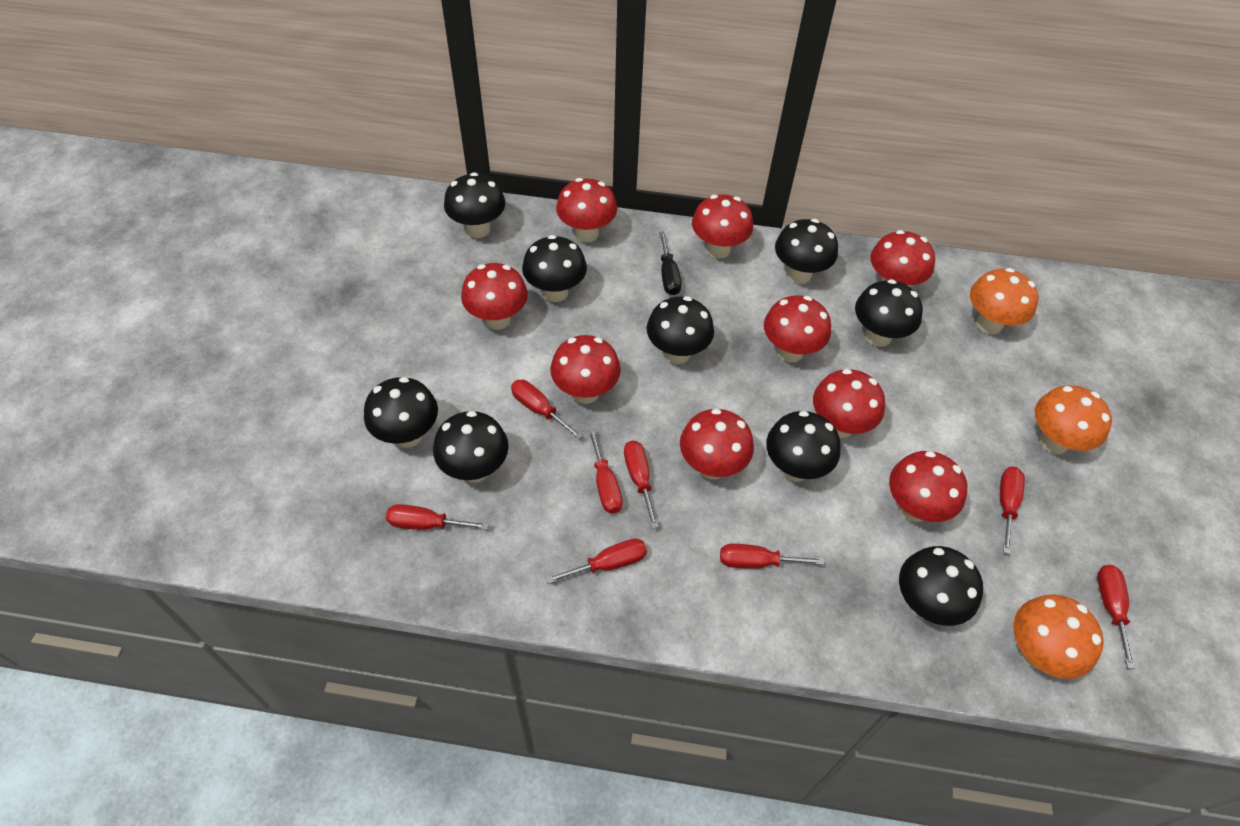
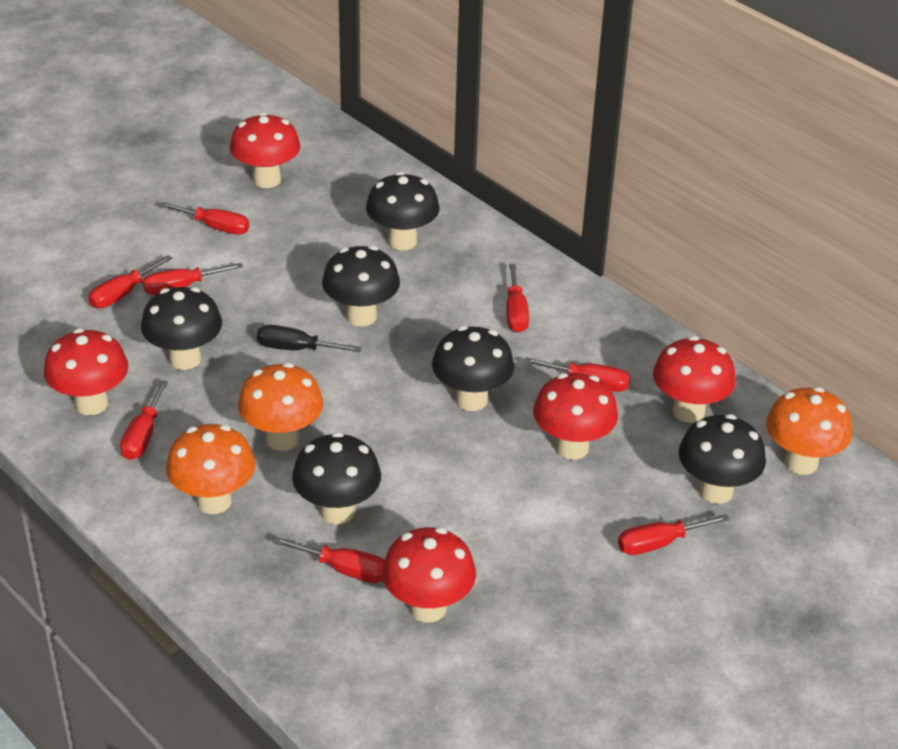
black mushroom: 9 -> 6
red mushroom: 9 -> 5

